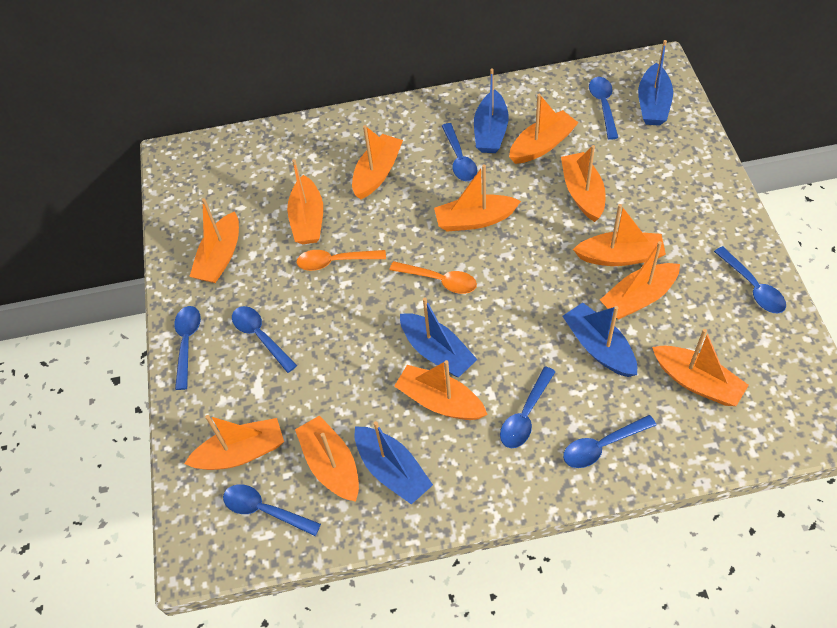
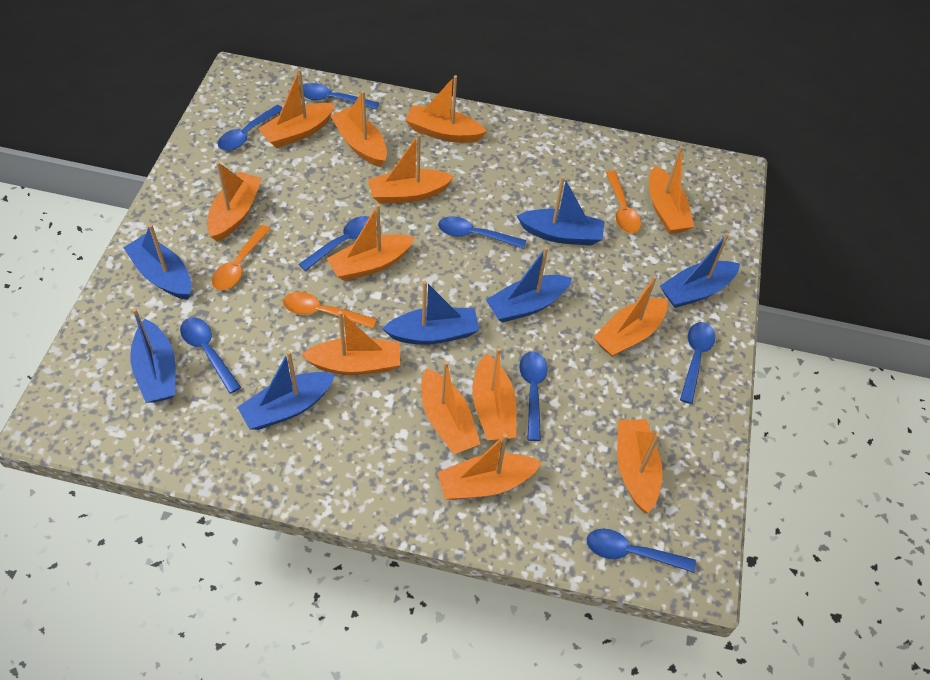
blue boat: 5 -> 7
orange boat: 12 -> 13
orange spoon: 2 -> 3

